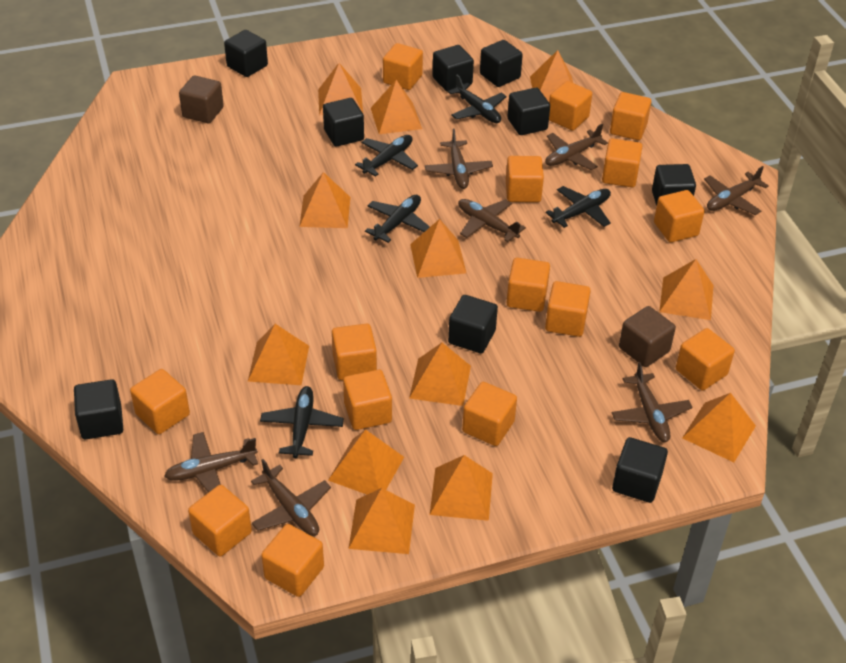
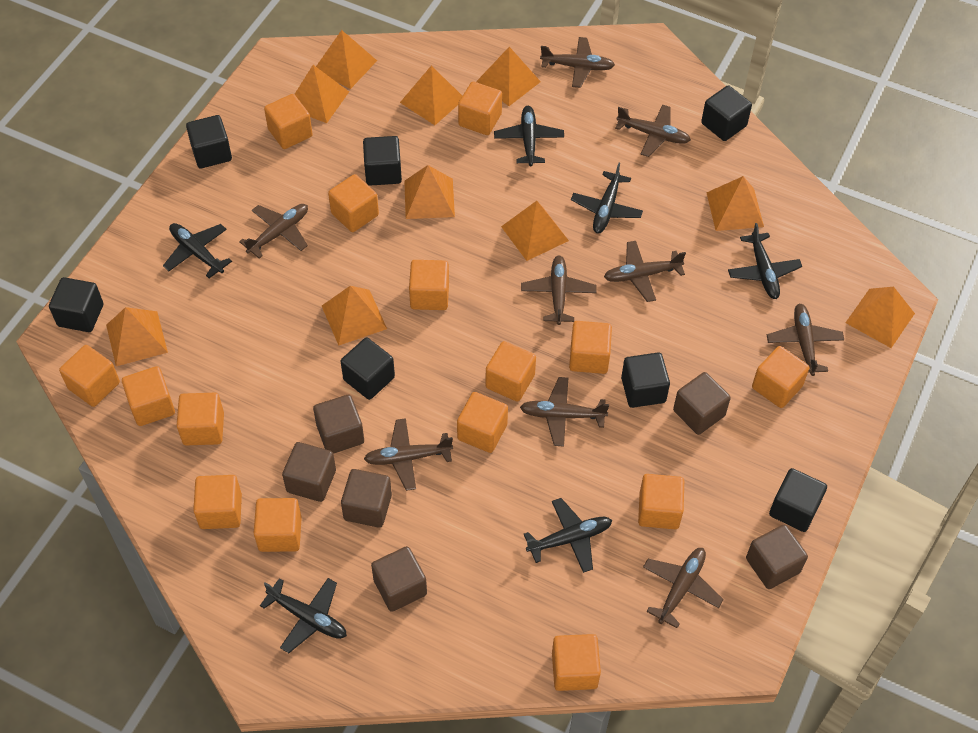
black cube: 9 -> 7
black plane: 5 -> 6
brown cube: 2 -> 6
brown plane: 7 -> 9
orange pyramid: 12 -> 10

